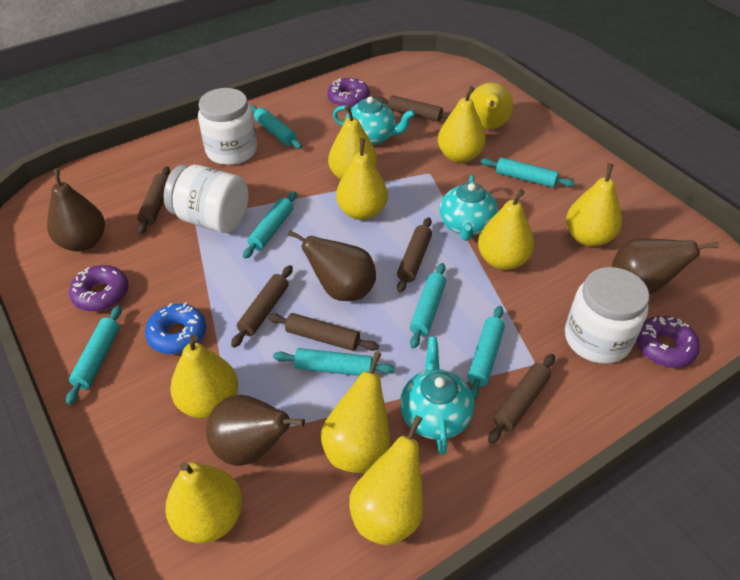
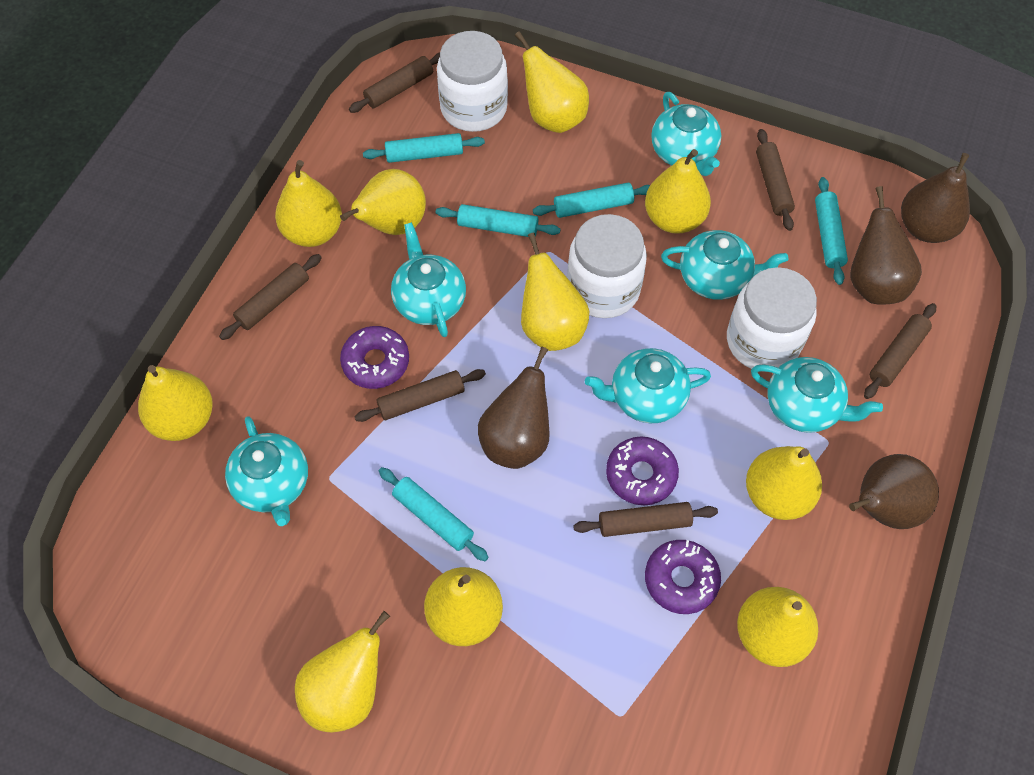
blue donut: 1 -> 0
turquoise rolling pin: 7 -> 5
turquoise teapot: 3 -> 6

